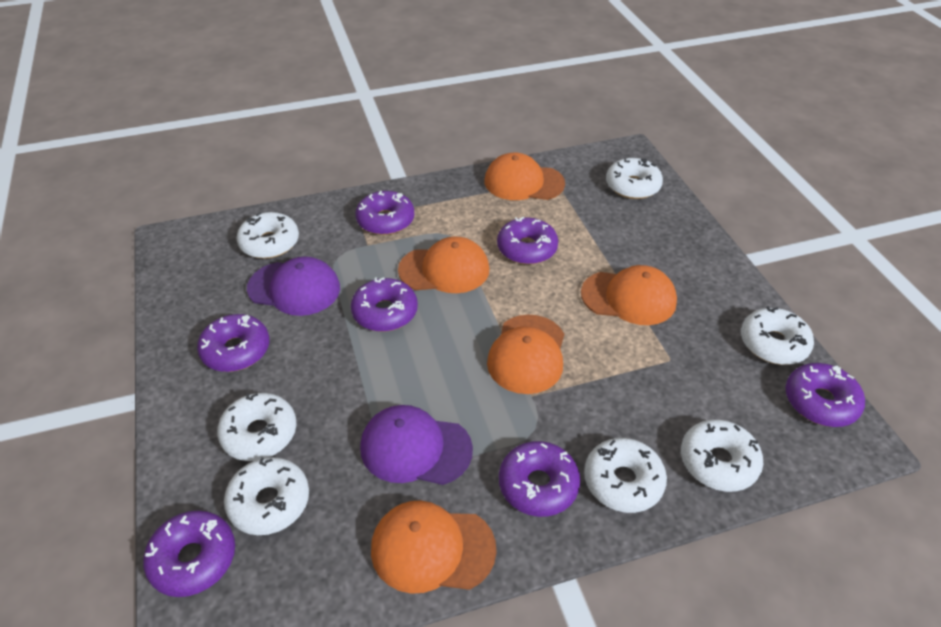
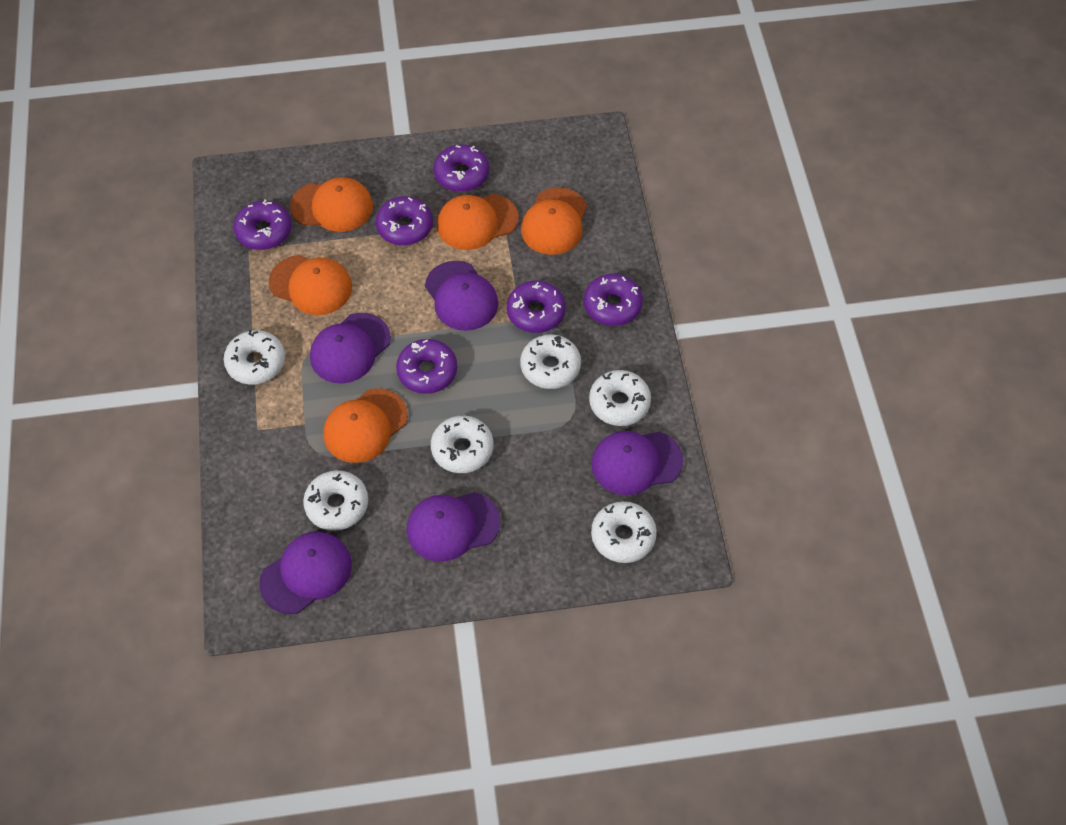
purple cap: 2 -> 5
purple donut: 7 -> 6
white donut: 7 -> 6

